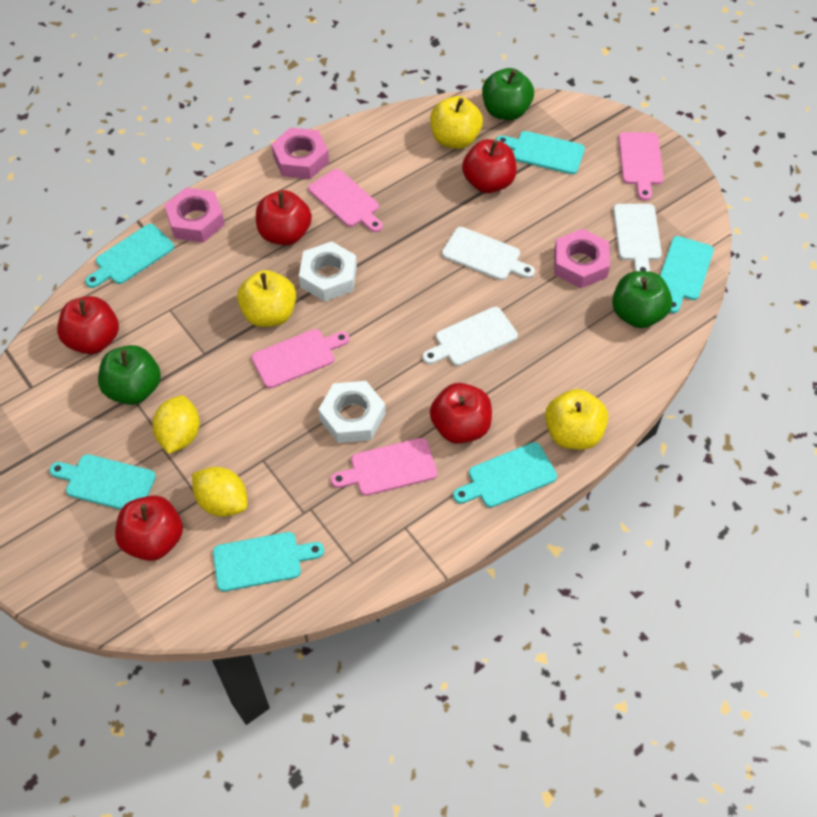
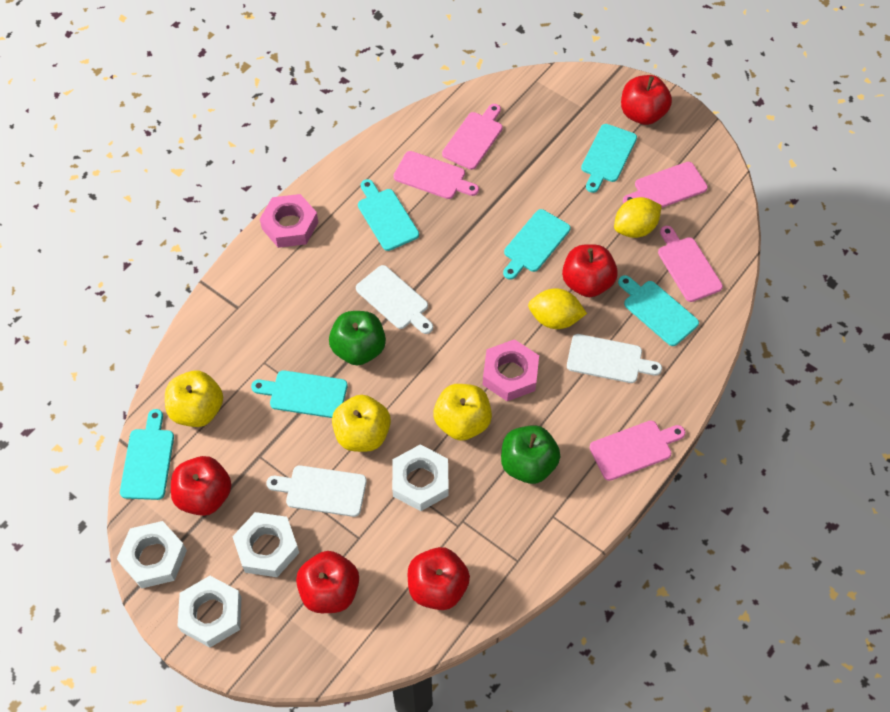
green apple: 3 -> 2
pink cutting board: 4 -> 5
pink nut: 3 -> 2
white nut: 2 -> 4

